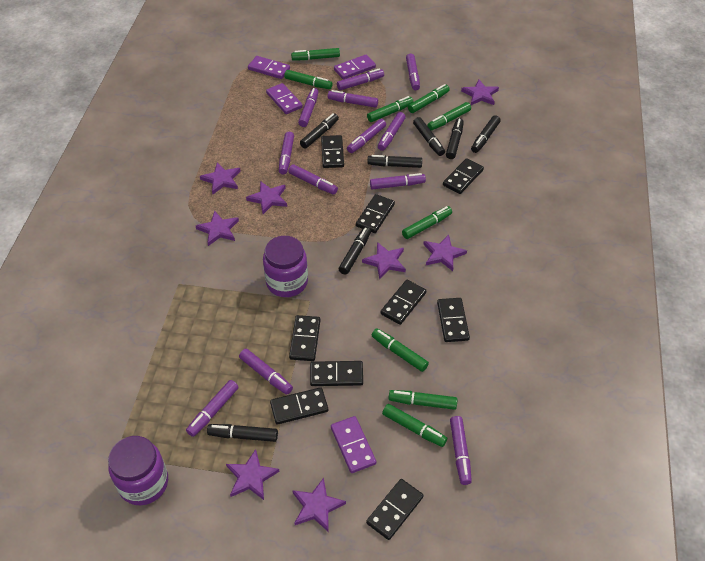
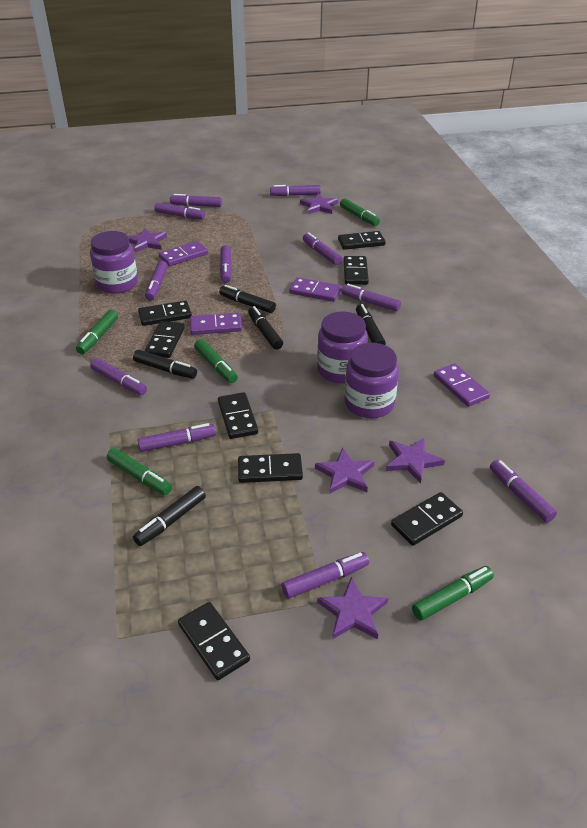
black domino: 9 -> 8
black marker: 7 -> 5
green marker: 9 -> 5
purple jar: 2 -> 3
purple marker: 12 -> 11
purple star: 8 -> 5

